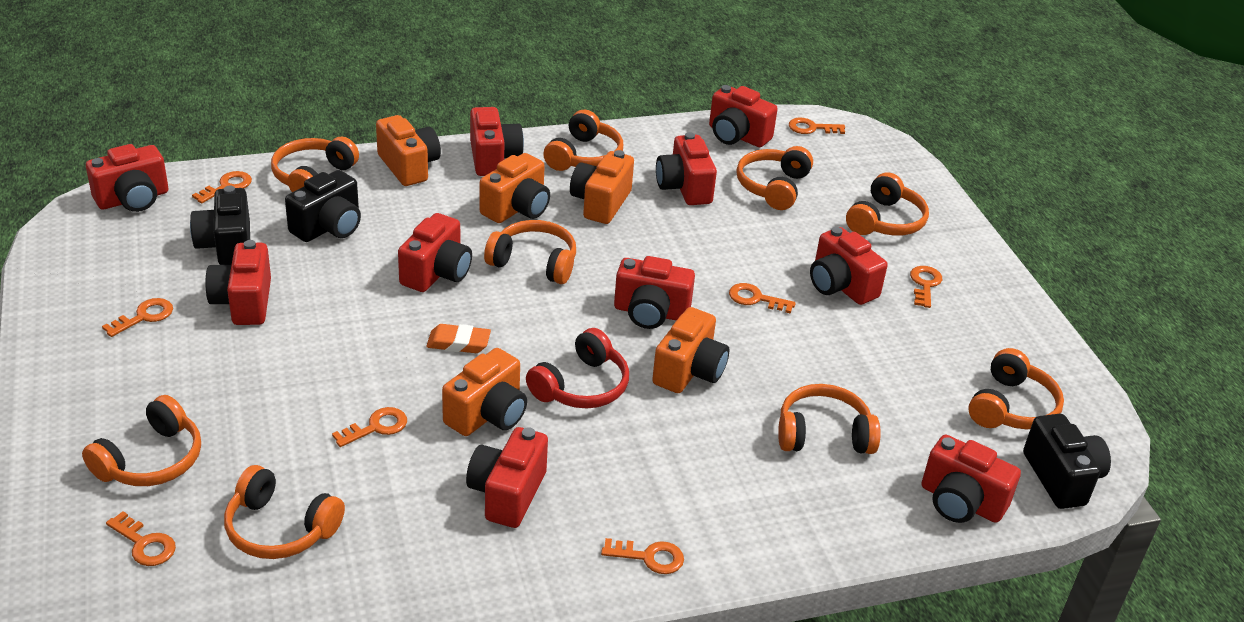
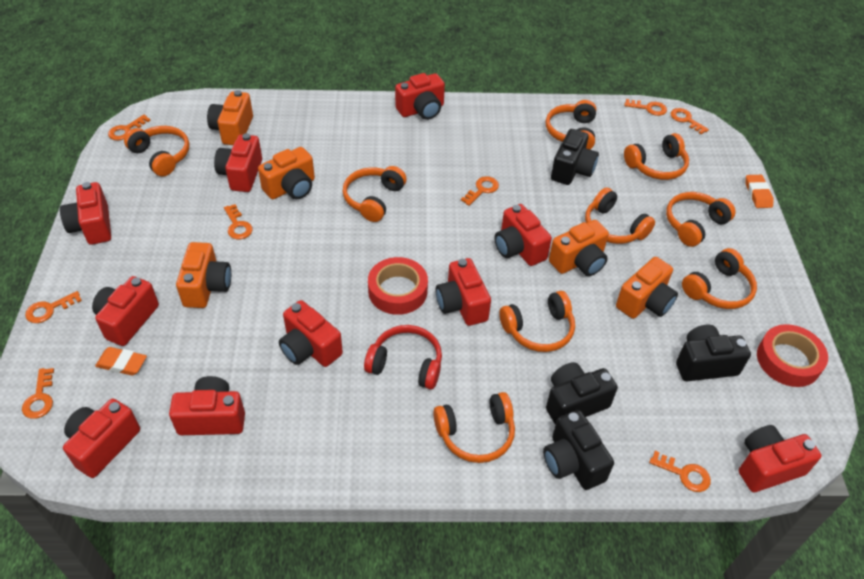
black camera: 3 -> 4
orange eraser: 1 -> 2
red tape: 0 -> 2

